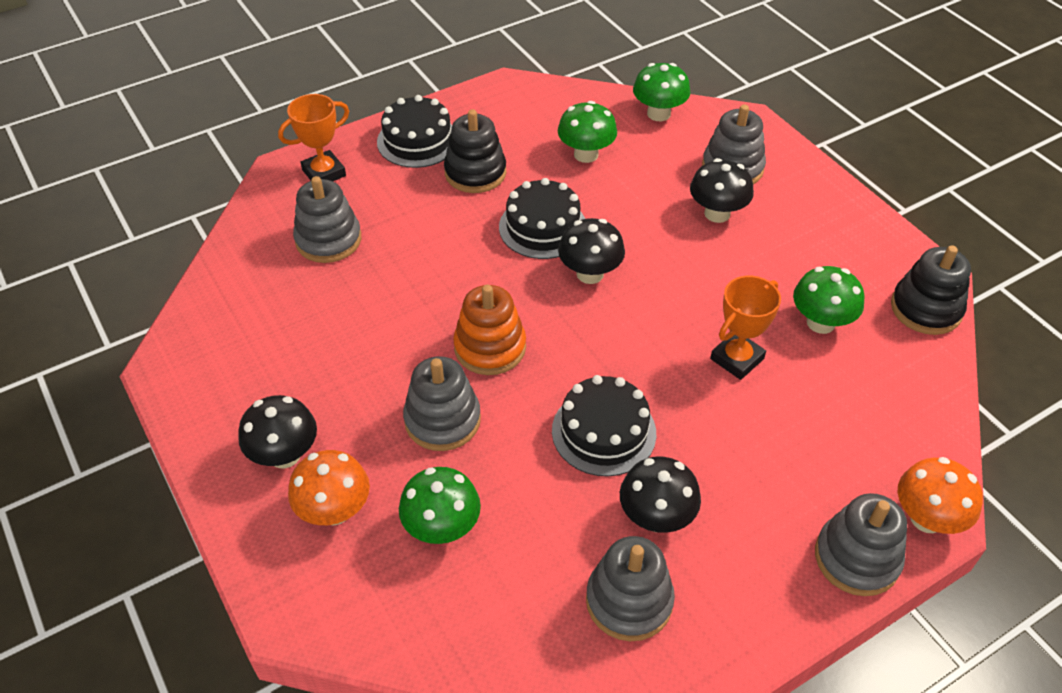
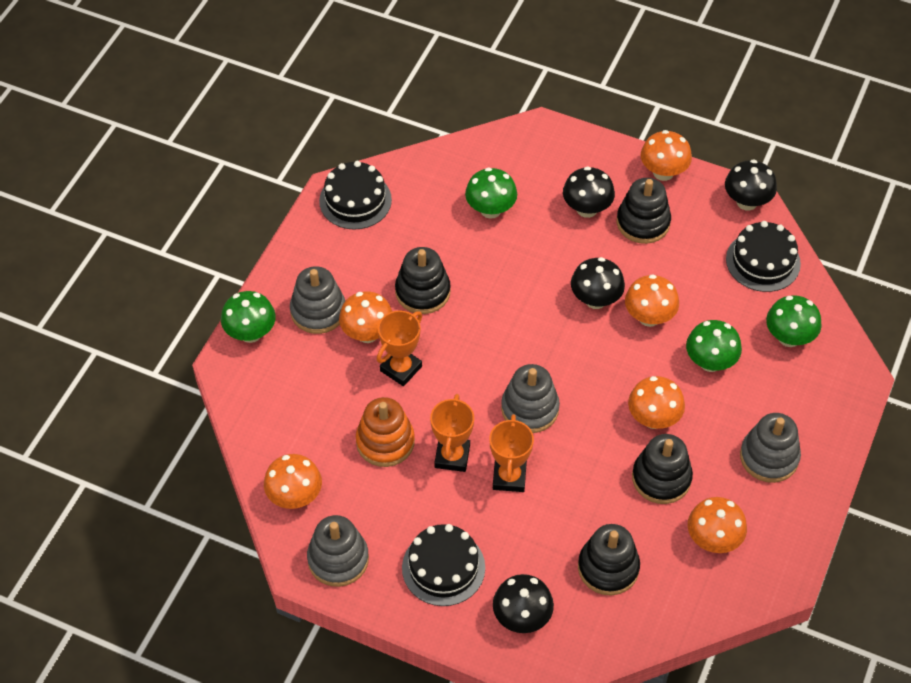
black stacking toy: 2 -> 4
grey stacking toy: 5 -> 4
orange mushroom: 2 -> 6
orange trophy: 2 -> 3

